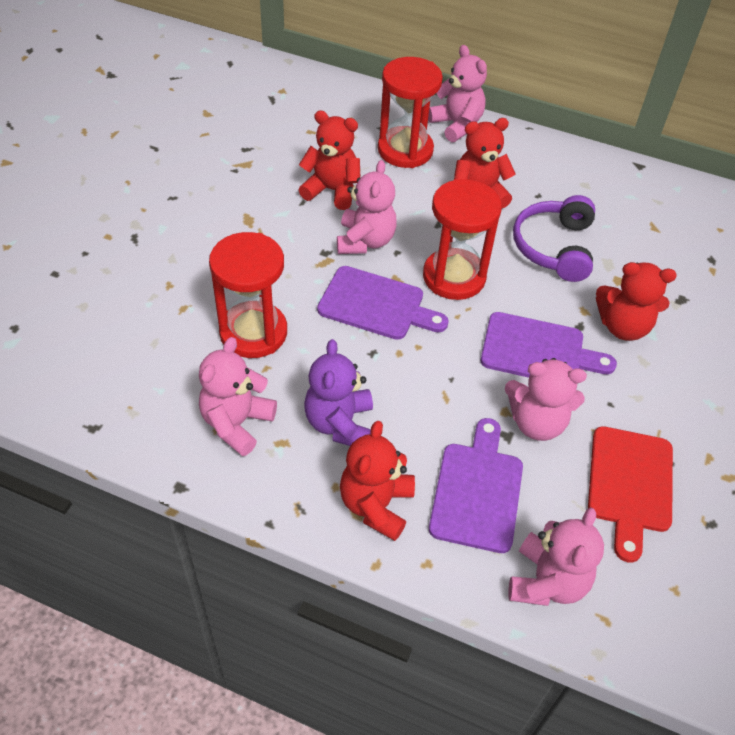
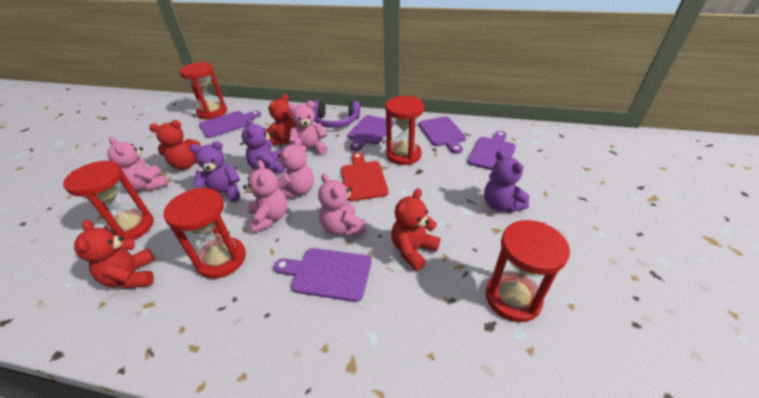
purple cutting board: 3 -> 5
purple teddy bear: 1 -> 3
red hourglass: 3 -> 5

